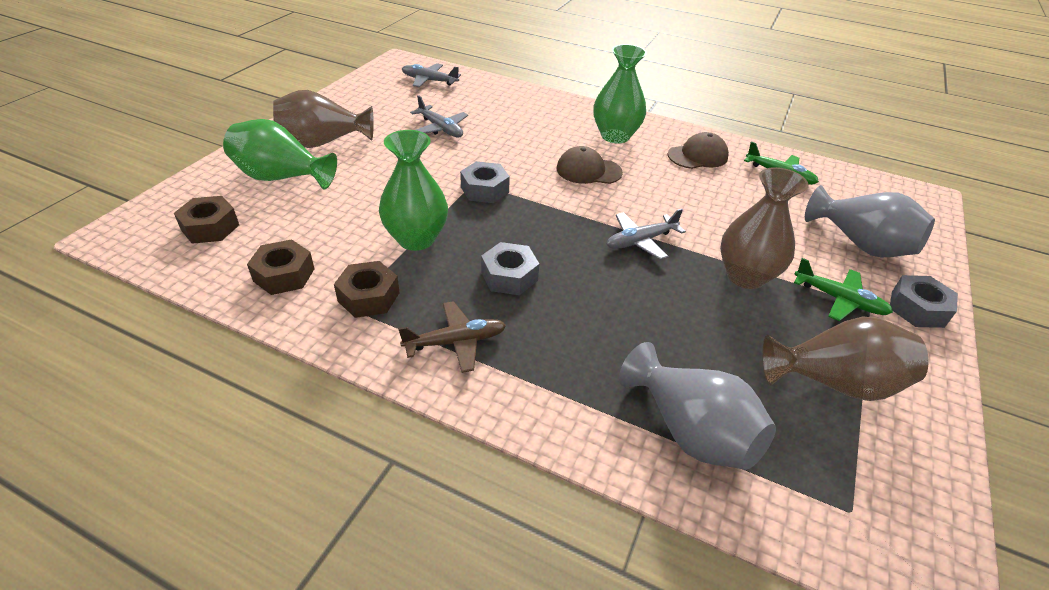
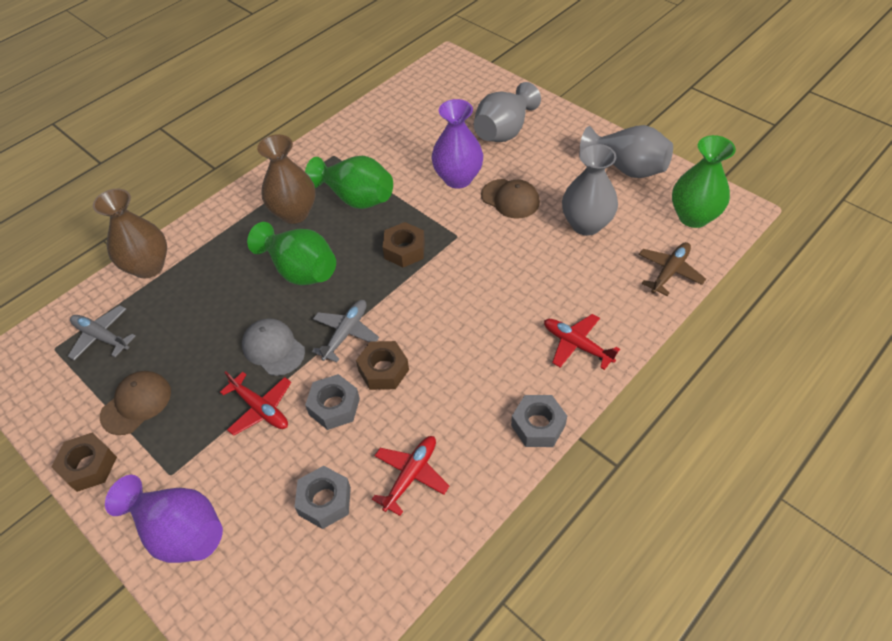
brown vase: 3 -> 2
green plane: 2 -> 0
grey cap: 0 -> 1
grey plane: 3 -> 2
grey vase: 2 -> 3
purple vase: 0 -> 2
red plane: 0 -> 3

